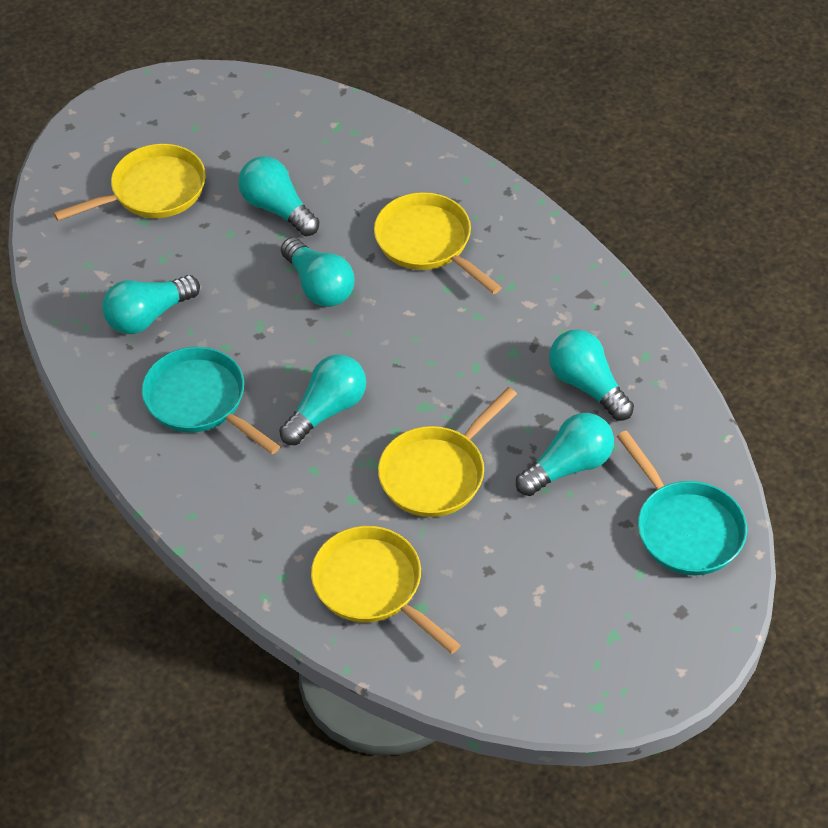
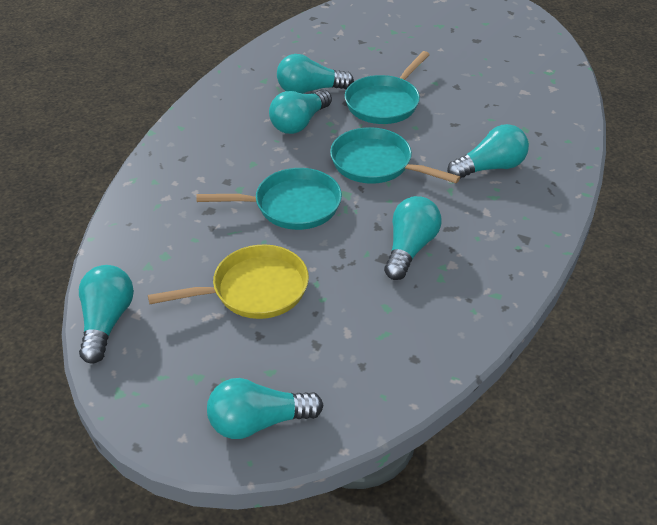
turquoise pan: 2 -> 3
yellow pan: 4 -> 1

